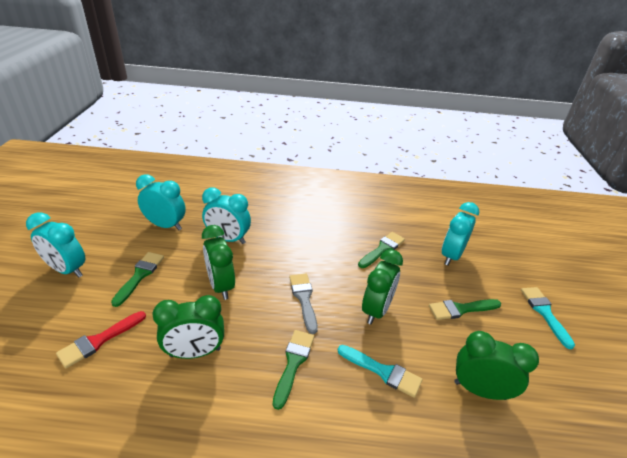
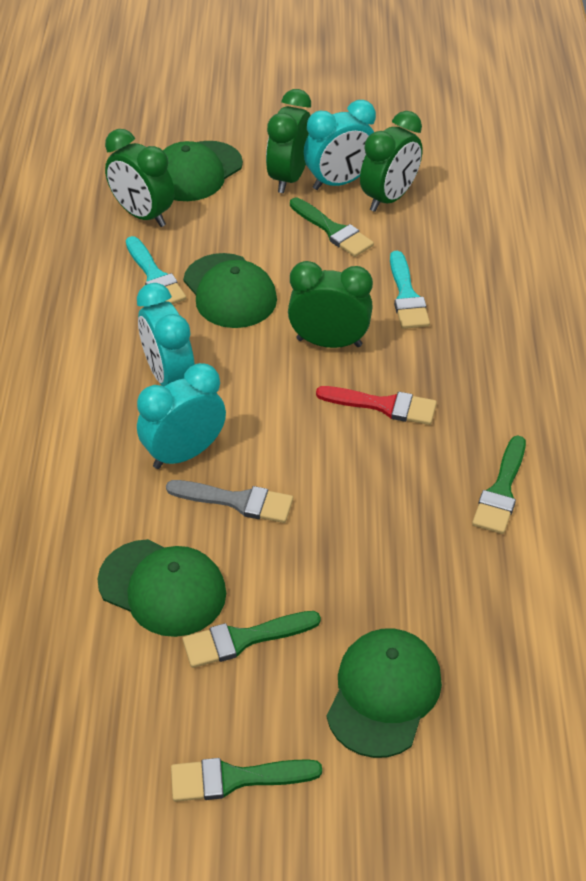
green cap: 0 -> 4
turquoise clock: 4 -> 3

